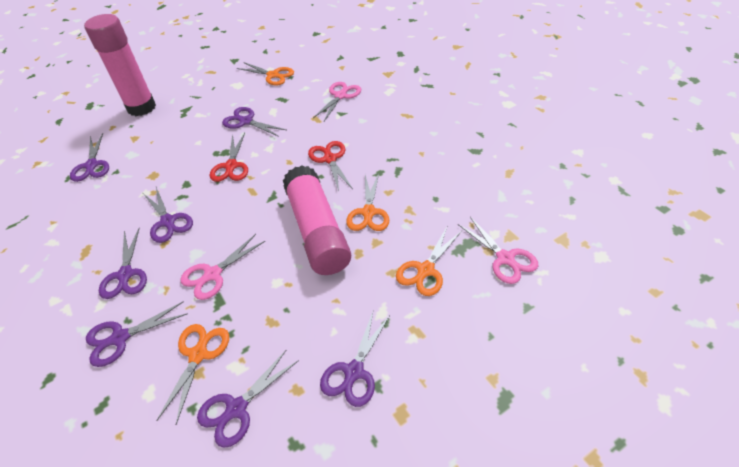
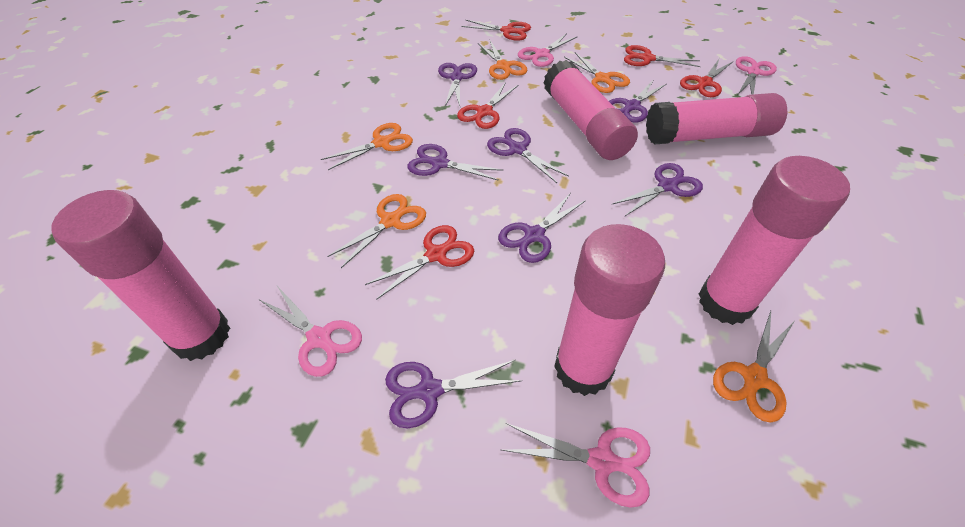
orange scissors: 4 -> 5
pink glue stick: 2 -> 5
pink scissors: 3 -> 4
red scissors: 2 -> 5

